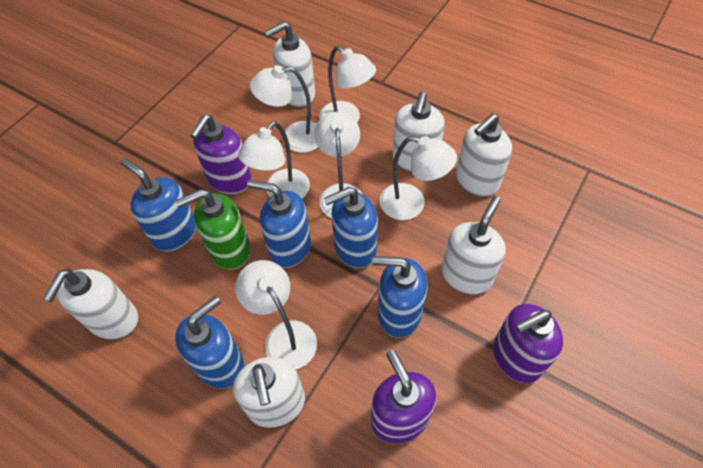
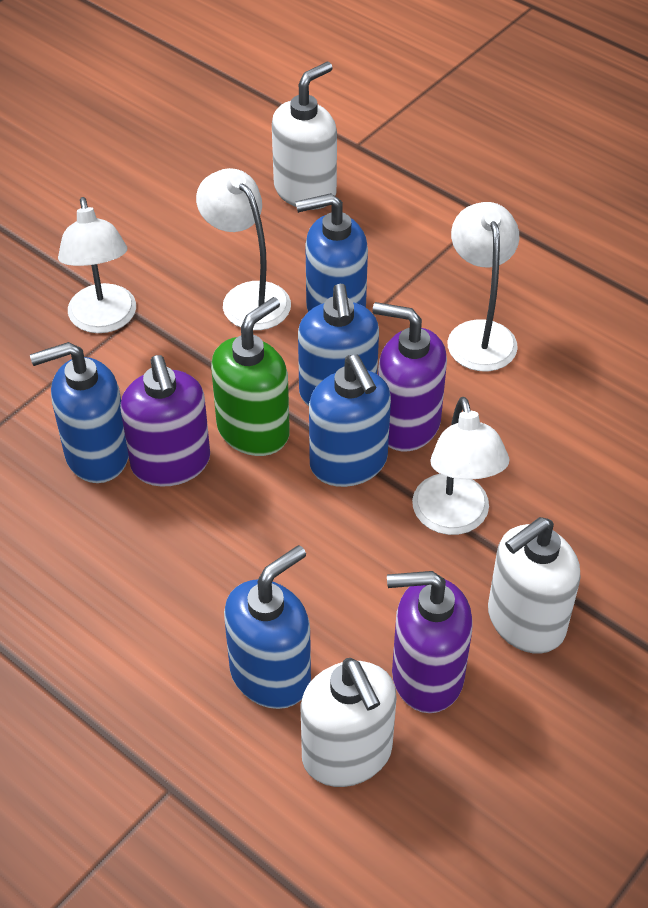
white lamp: 6 -> 4
white soap dispenser: 6 -> 3

